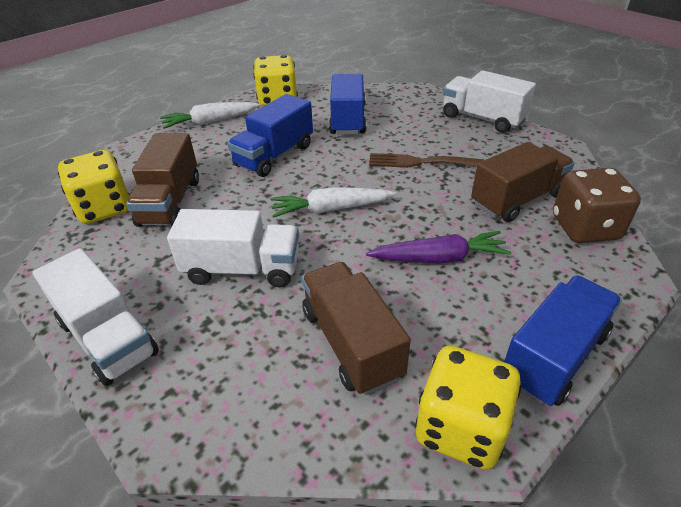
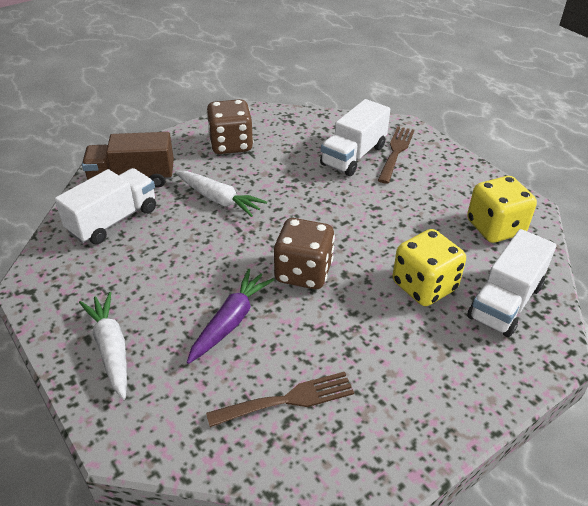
blue truck: 3 -> 0
brown dice: 1 -> 2
brown fork: 1 -> 2
brown truck: 3 -> 1
yellow dice: 3 -> 2

